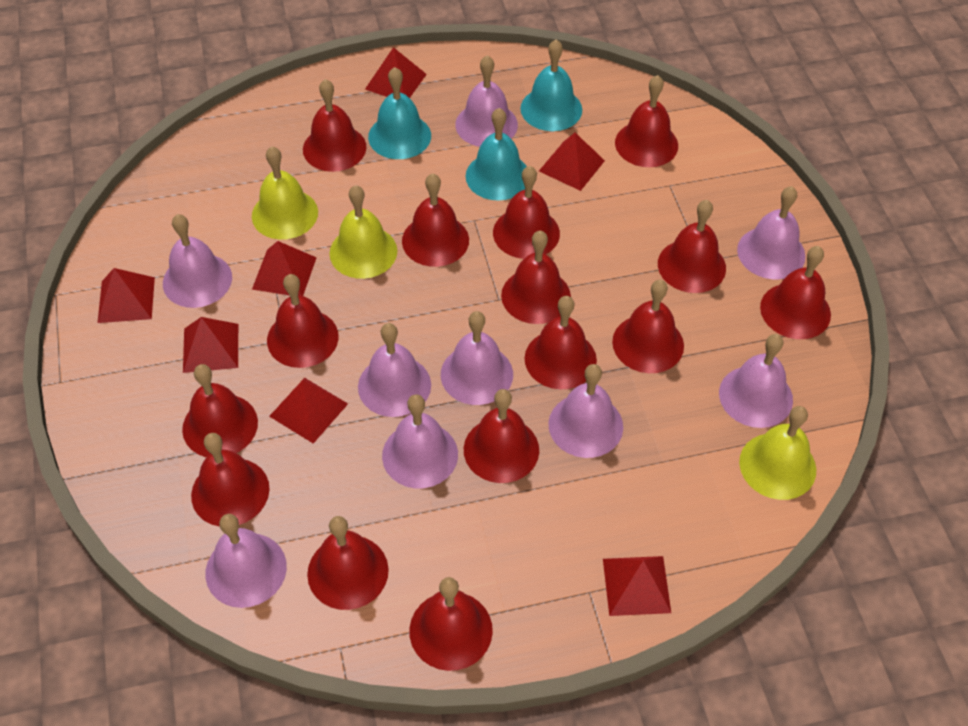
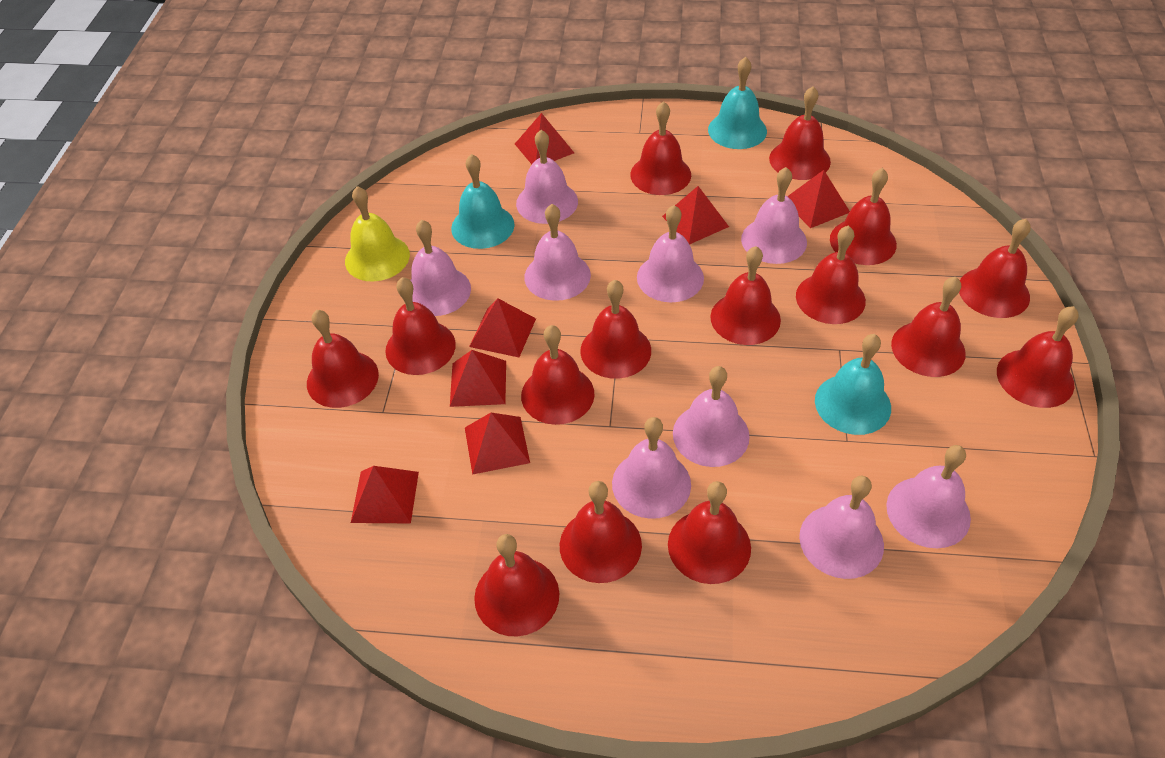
yellow bell: 3 -> 1

